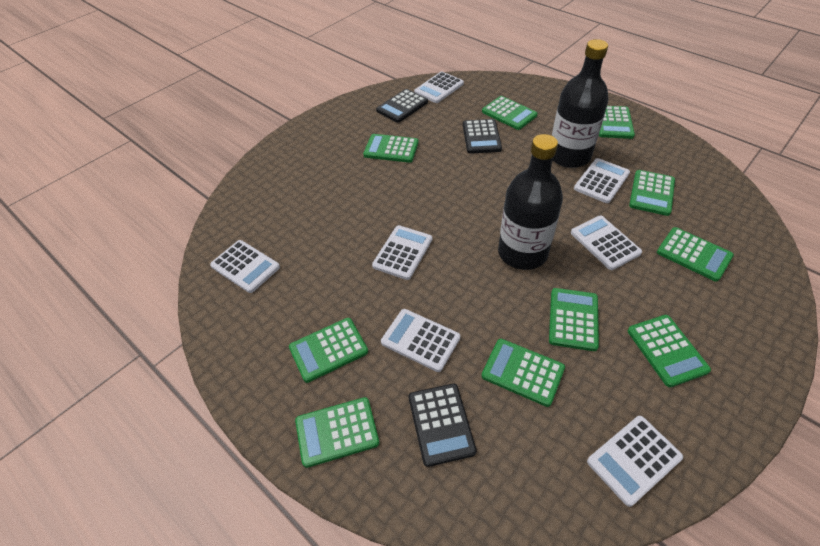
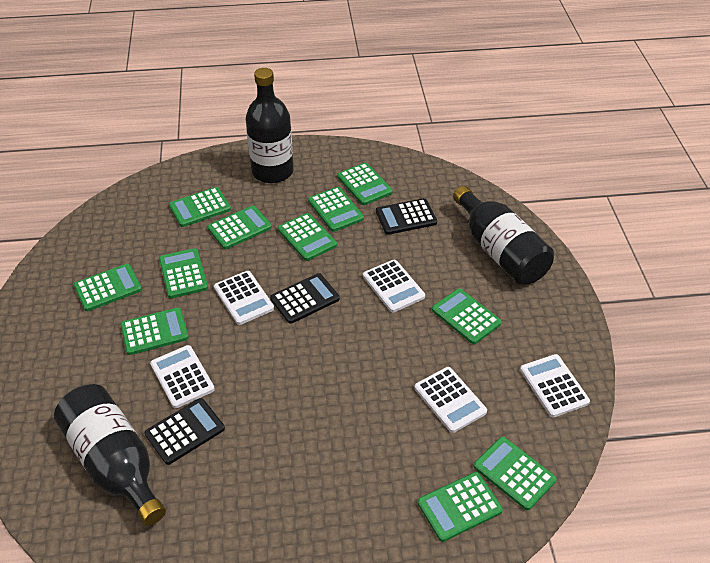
black bottle: 2 -> 3
green calculator: 10 -> 11
white calculator: 7 -> 5

